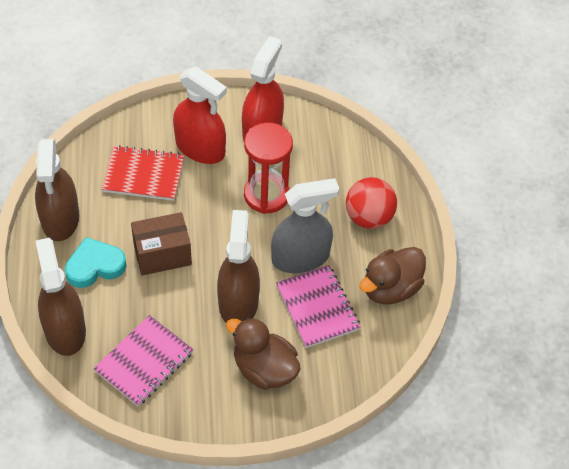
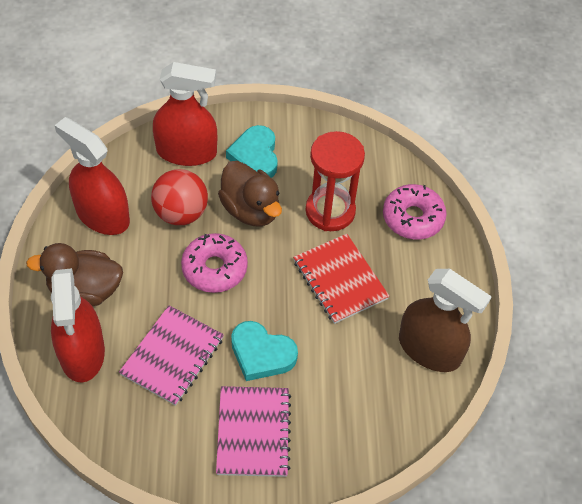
brown box: 1 -> 0
brown spray bottle: 3 -> 1
grey spray bottle: 1 -> 0
pink donut: 0 -> 2
red spray bottle: 2 -> 3
turquoise heart: 1 -> 2

